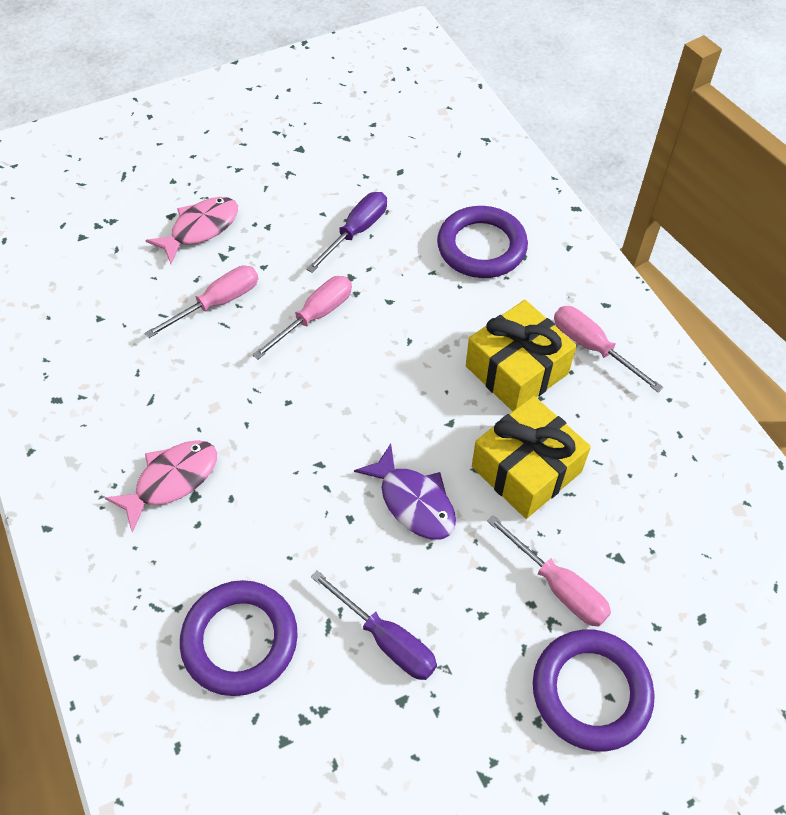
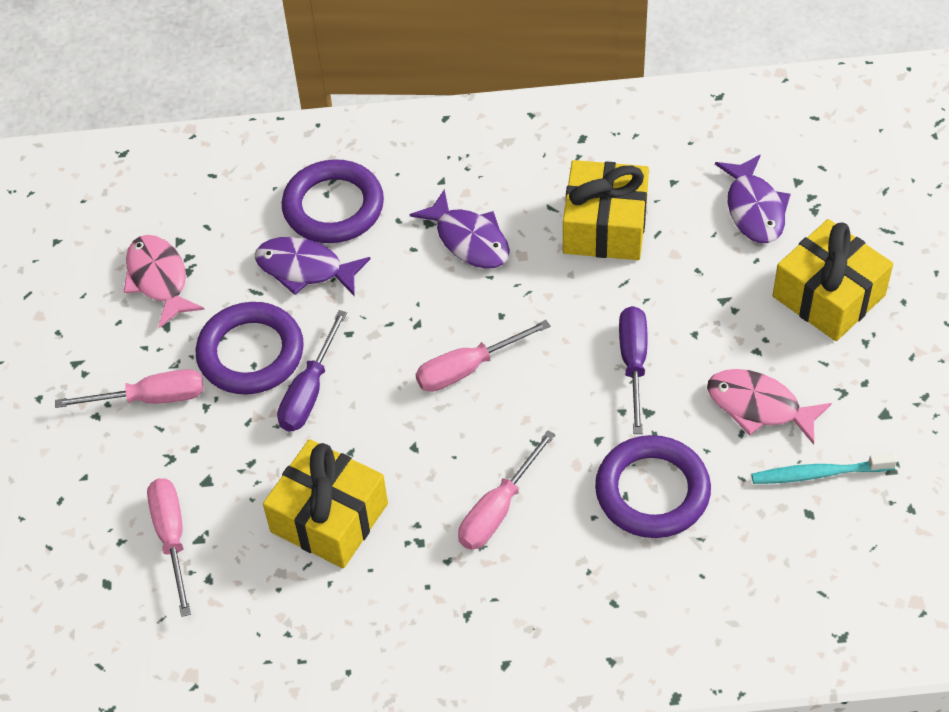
purple fish: 1 -> 3
turquoise toothbrush: 0 -> 1
yellow gift: 2 -> 3

